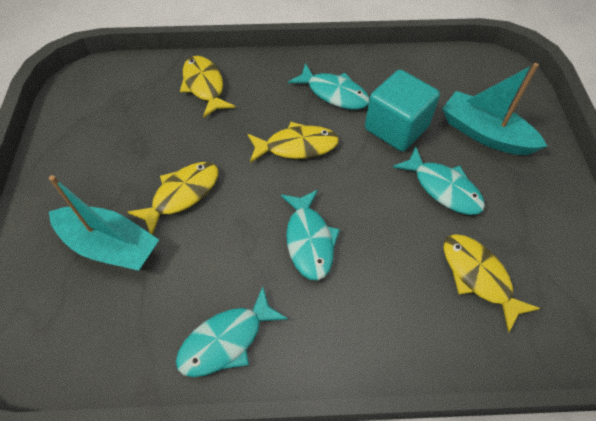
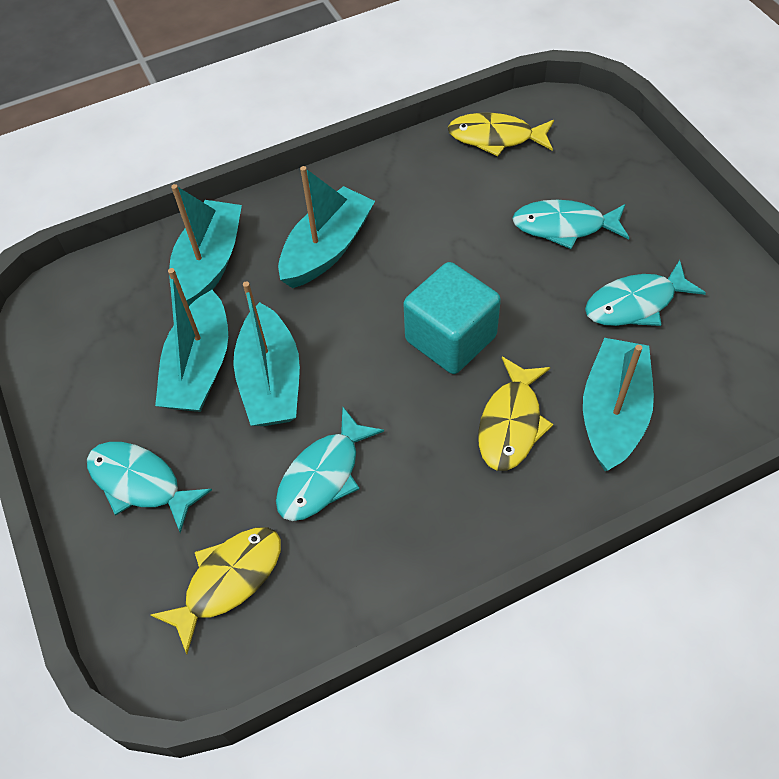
turquoise boat: 2 -> 5
yellow fish: 4 -> 3

